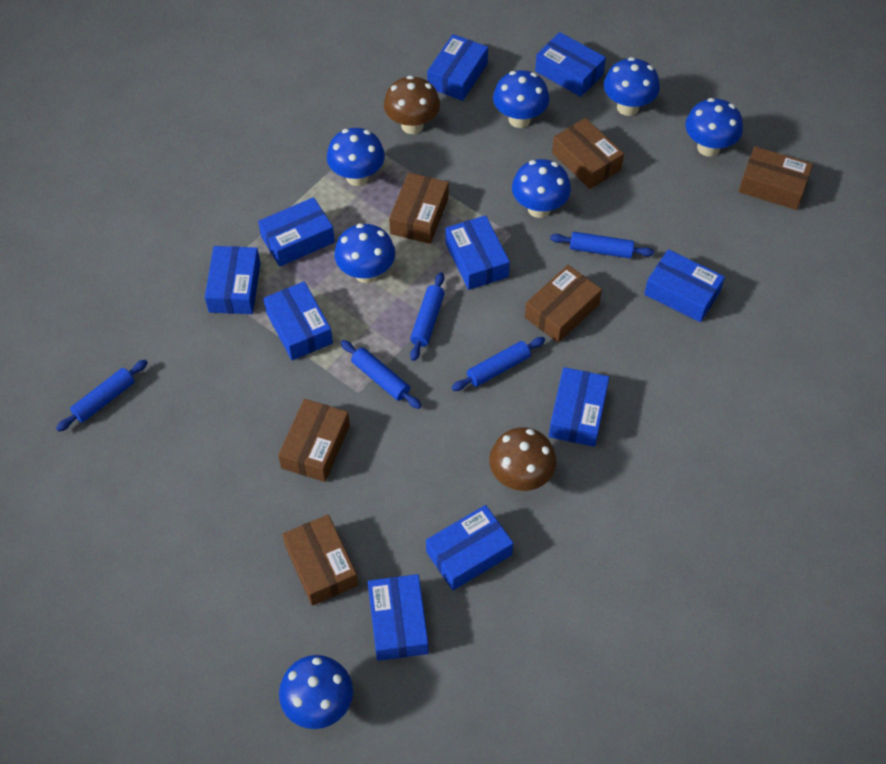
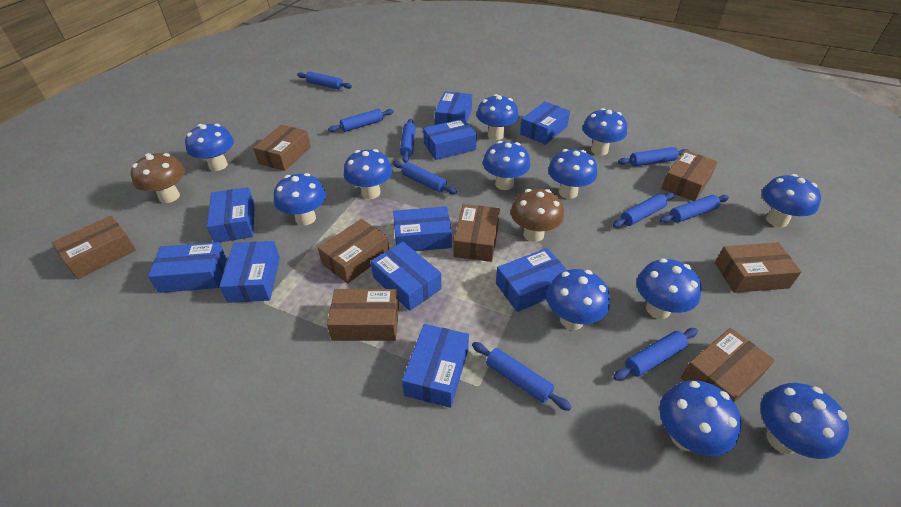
blue mushroom: 7 -> 12
blue rolling pin: 5 -> 9
brown box: 6 -> 8

